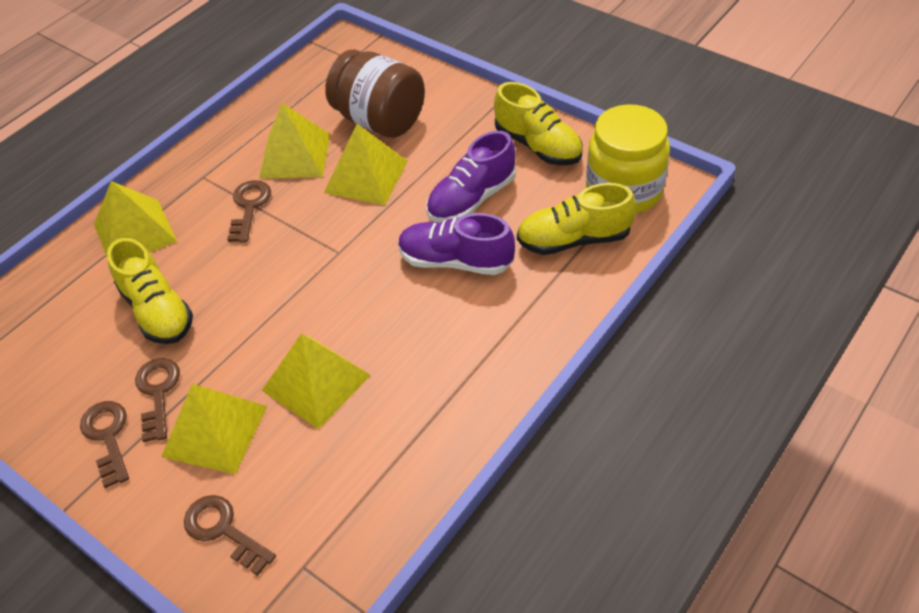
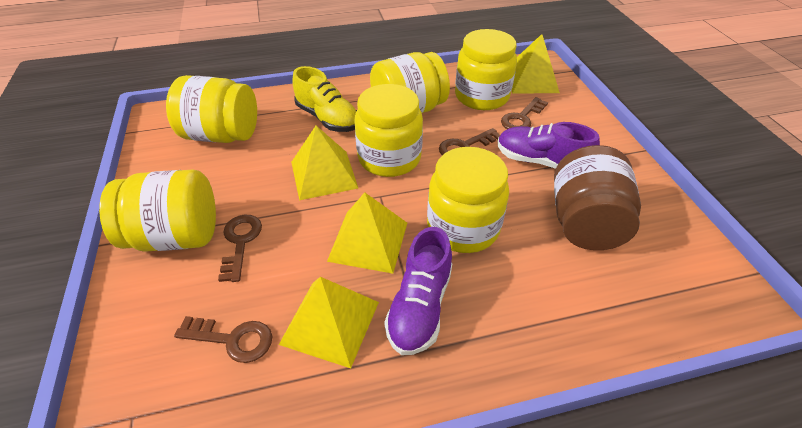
yellow jar: 1 -> 6
yellow pyramid: 5 -> 4
yellow shoe: 3 -> 1

